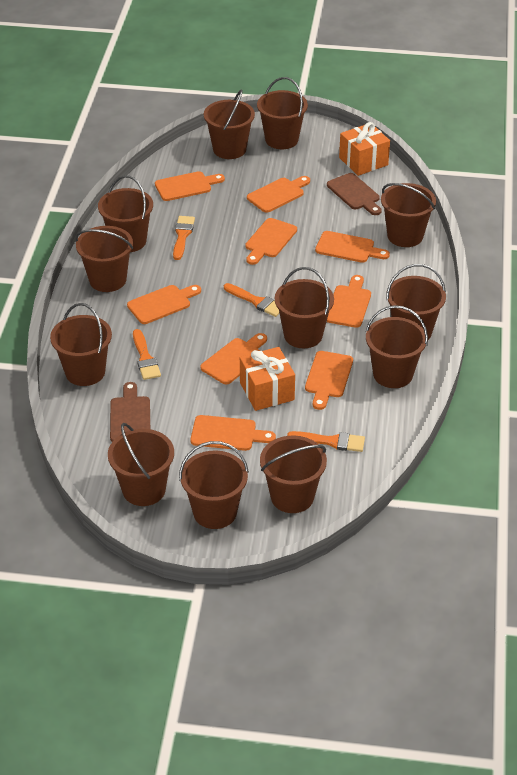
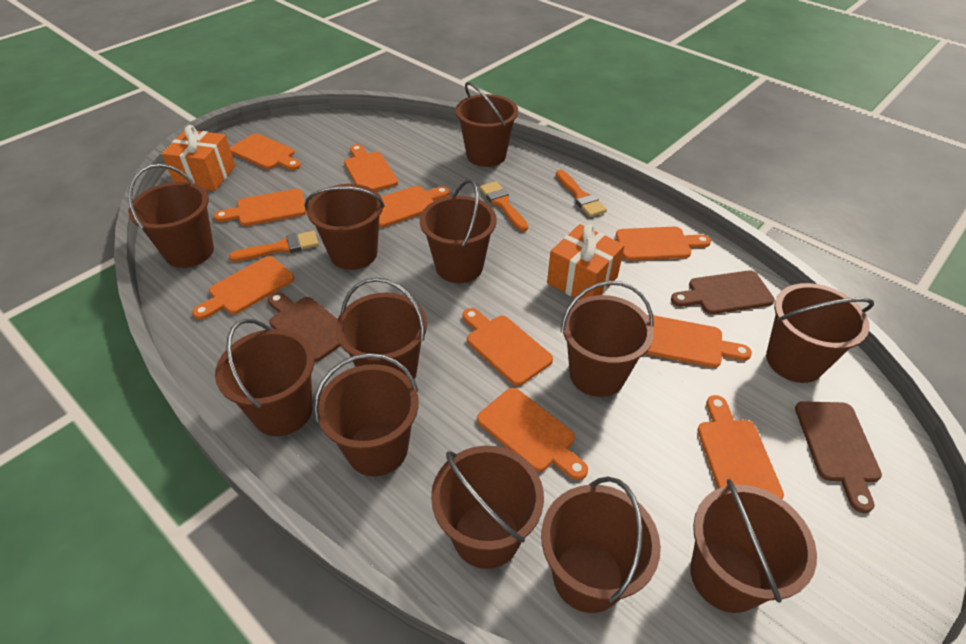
brown cutting board: 2 -> 3
orange brush: 4 -> 3
orange cutting board: 9 -> 10

